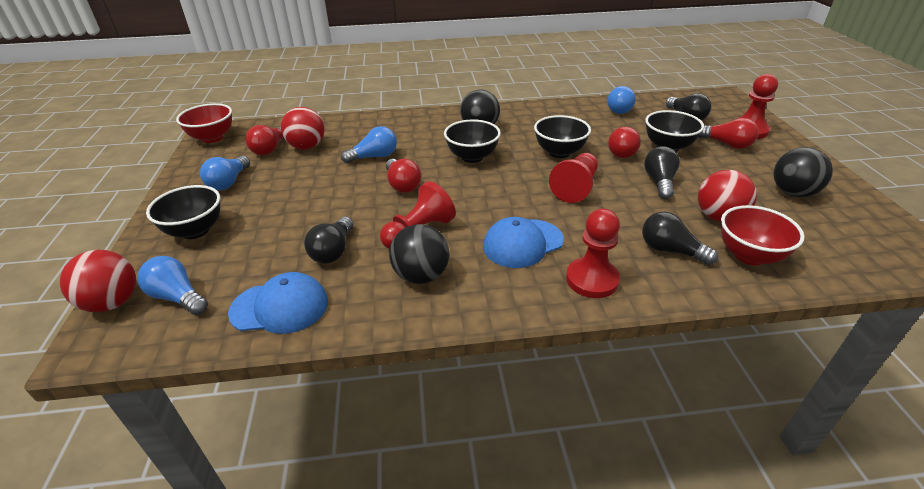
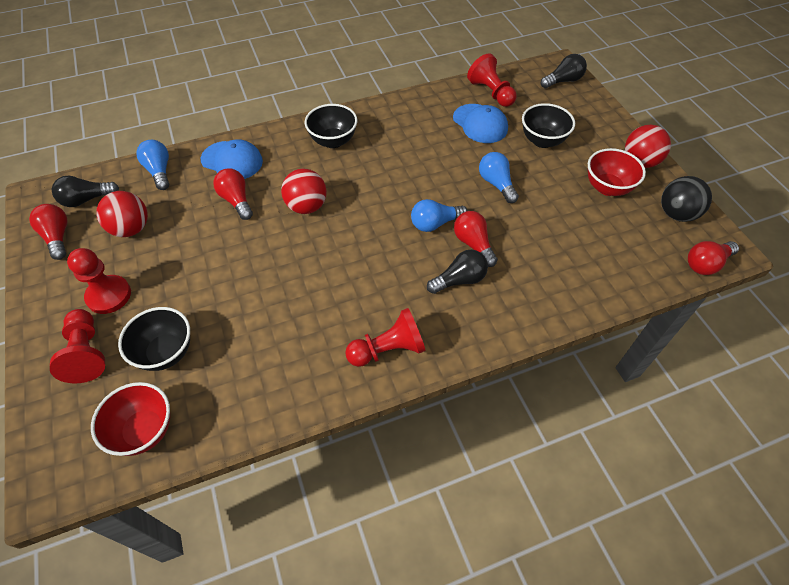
black ball: 3 -> 1
black bowl: 4 -> 3
black light bulb: 4 -> 3
blue light bulb: 4 -> 3

